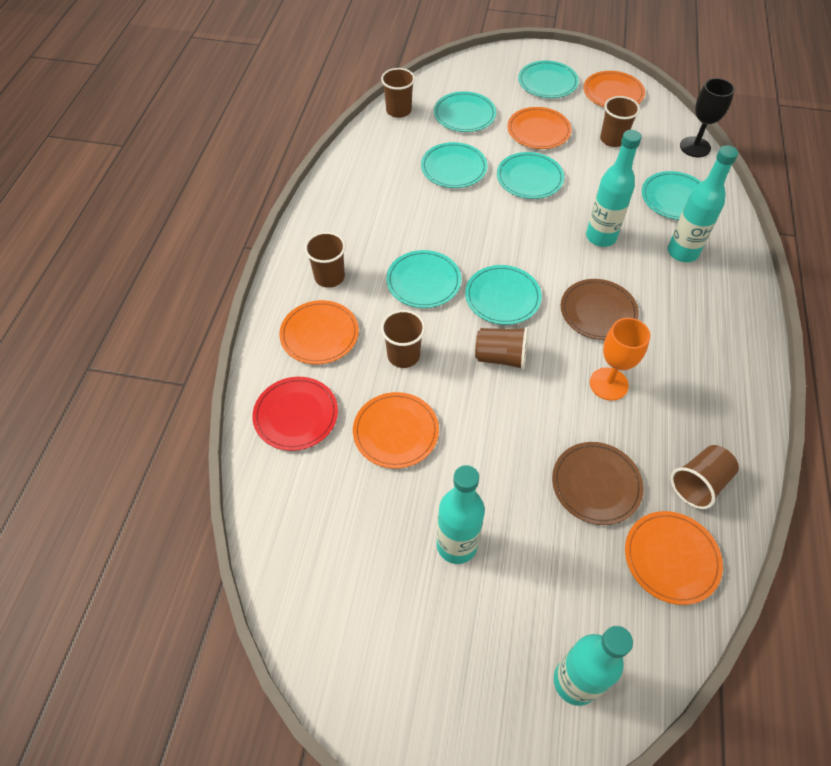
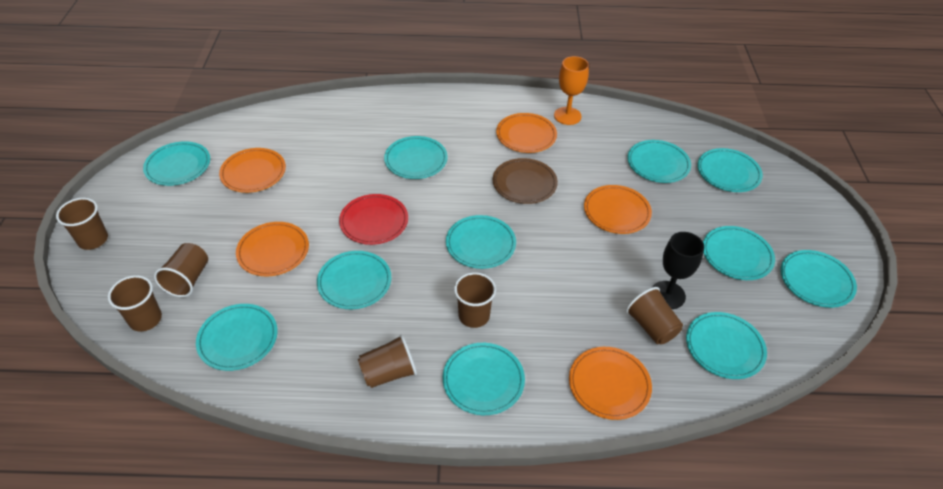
brown plate: 2 -> 1
turquoise bottle: 4 -> 0
turquoise plate: 7 -> 11

